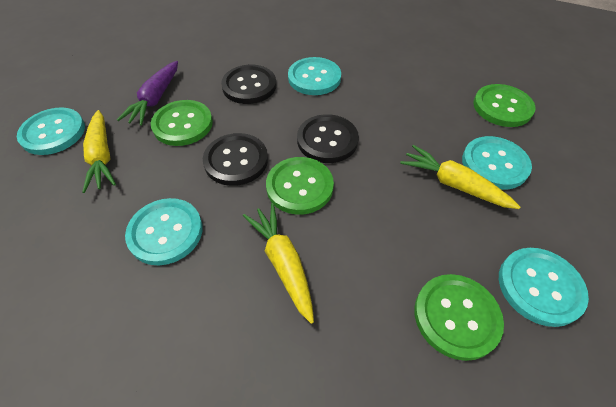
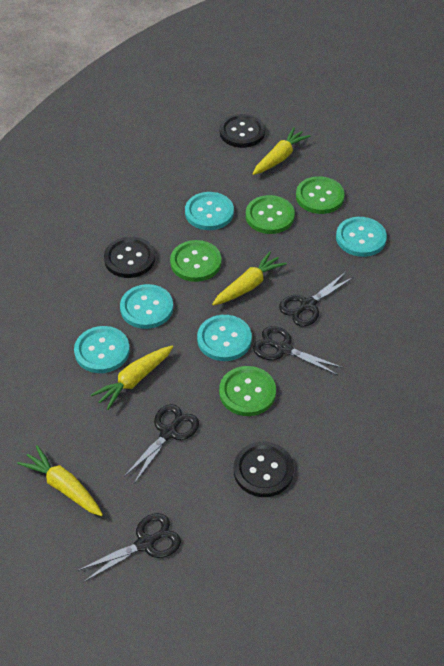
black scissors: 0 -> 4
purple carrot: 1 -> 0
yellow carrot: 3 -> 4

